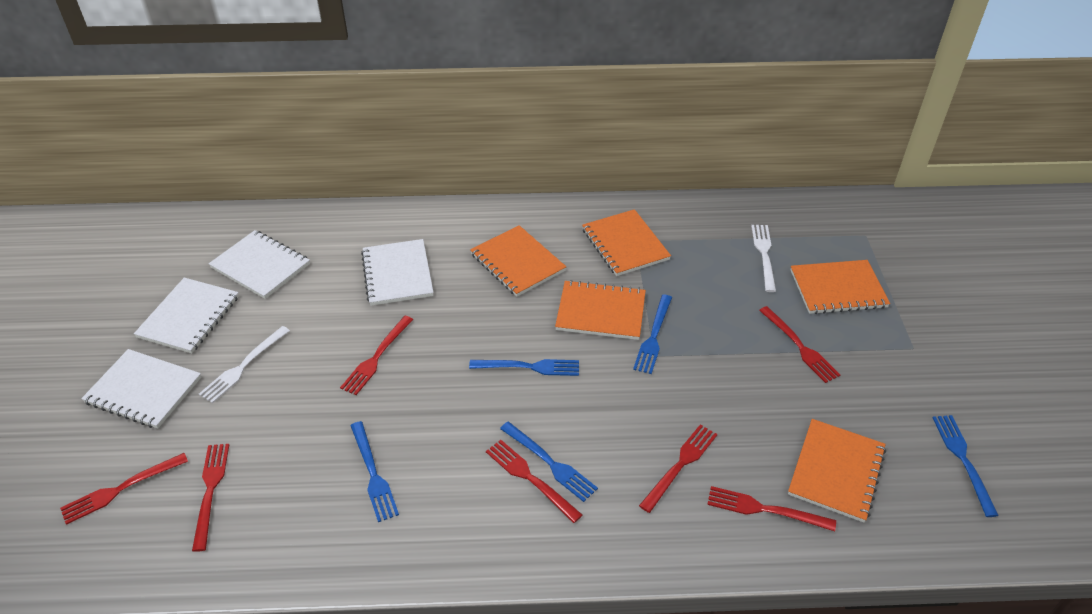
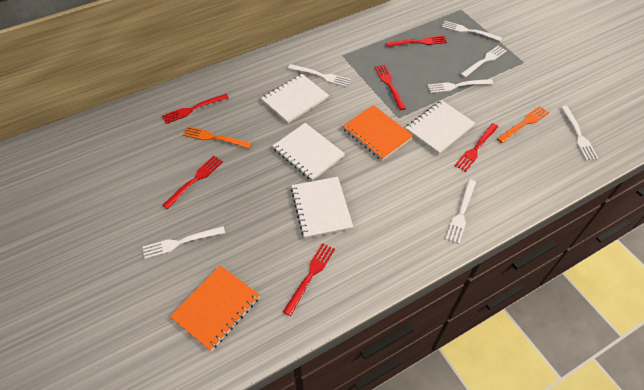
blue fork: 5 -> 0
orange fork: 0 -> 2
orange notebook: 5 -> 2
red fork: 7 -> 6
white fork: 2 -> 7

